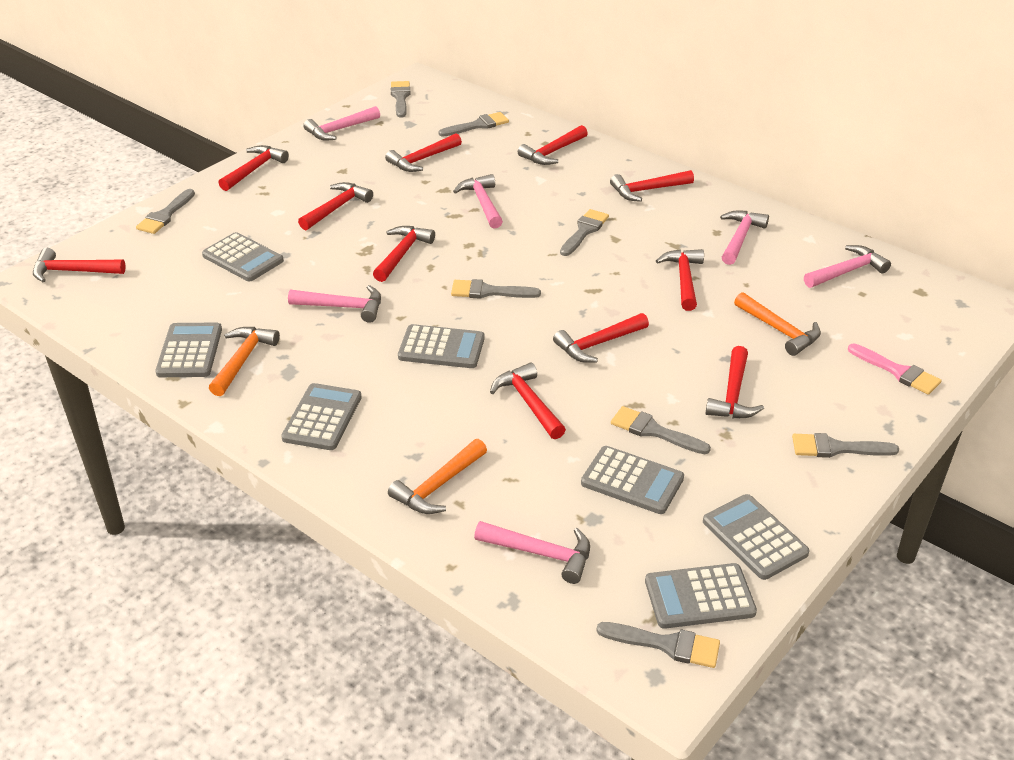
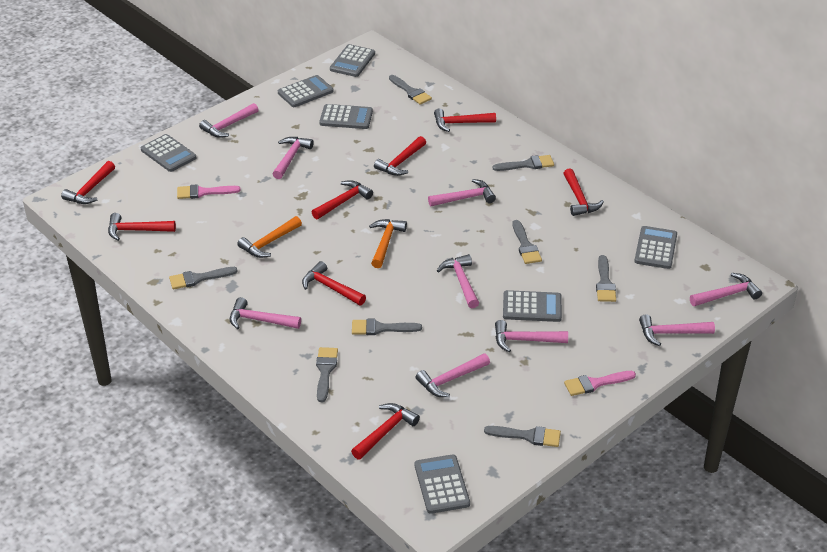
orange hammer: 3 -> 2
pink brush: 1 -> 2
pink hammer: 6 -> 9
red hammer: 11 -> 8

